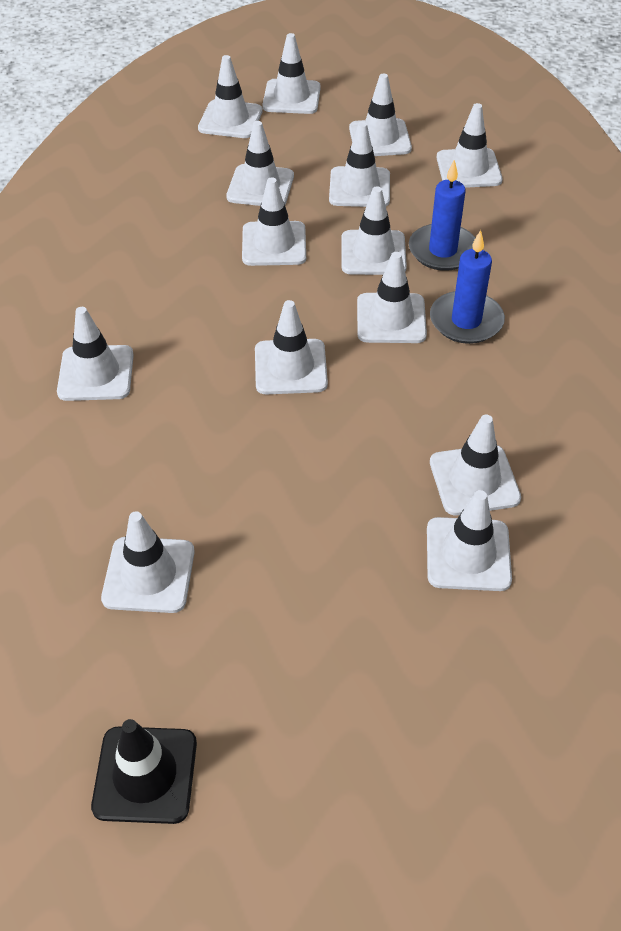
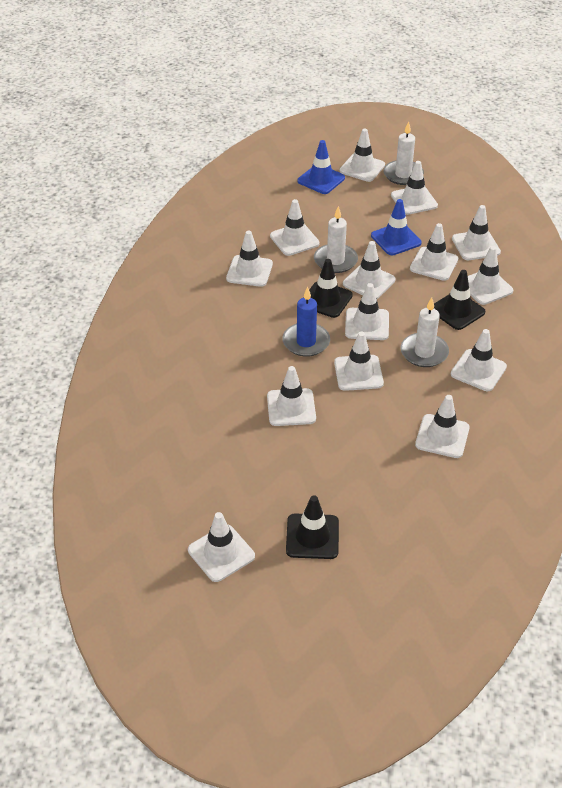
black traffic cone: 1 -> 3
blue candle: 2 -> 1
blue traffic cone: 0 -> 2
white candle: 0 -> 3

